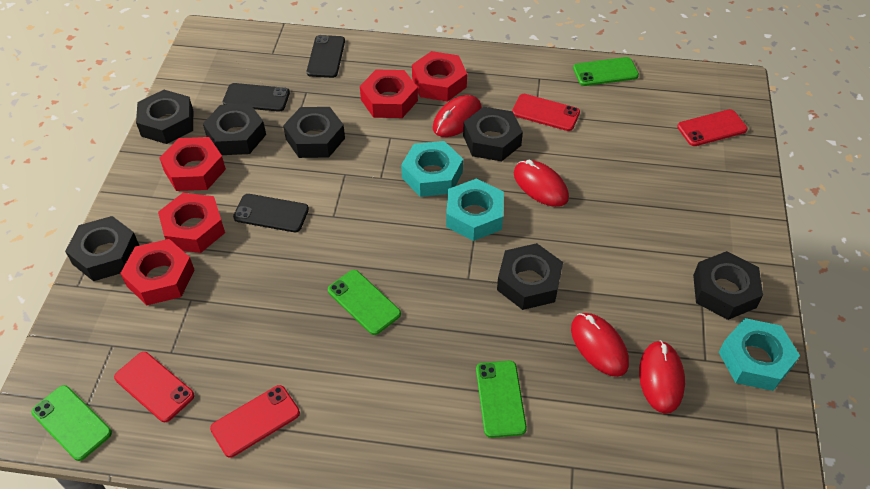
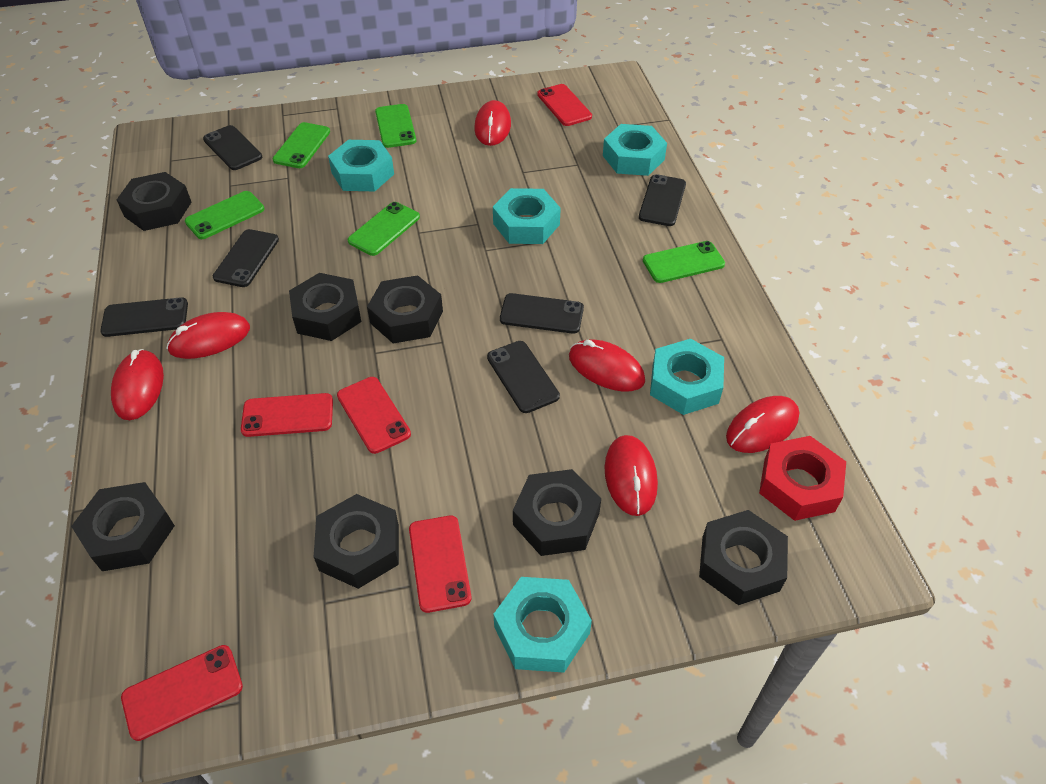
black phone: 3 -> 6
green phone: 4 -> 5
red mouse: 4 -> 6
red nut: 5 -> 1
red phone: 4 -> 5
turquoise nut: 3 -> 5

